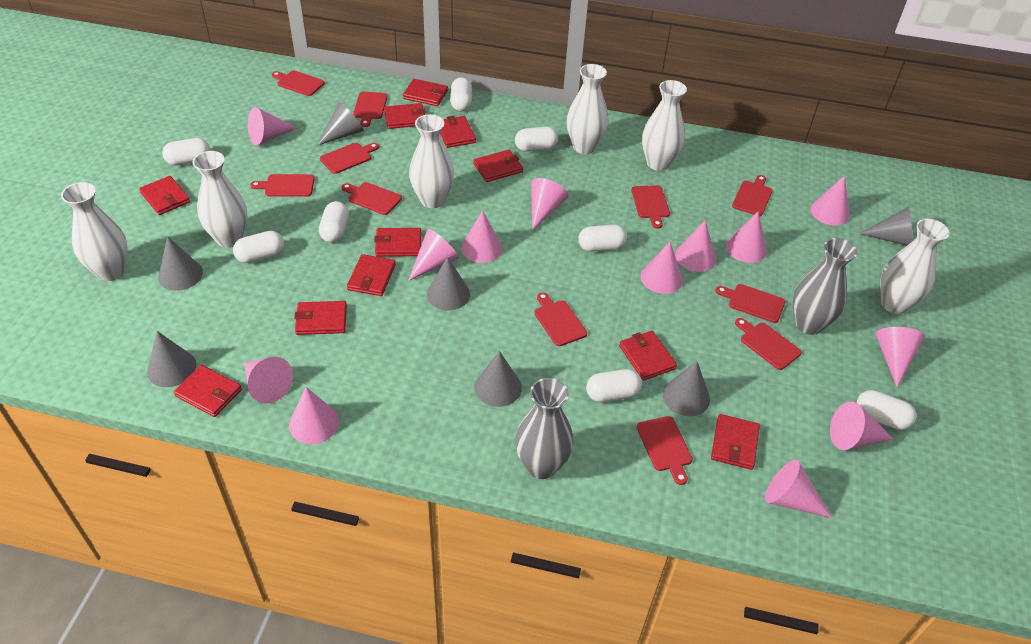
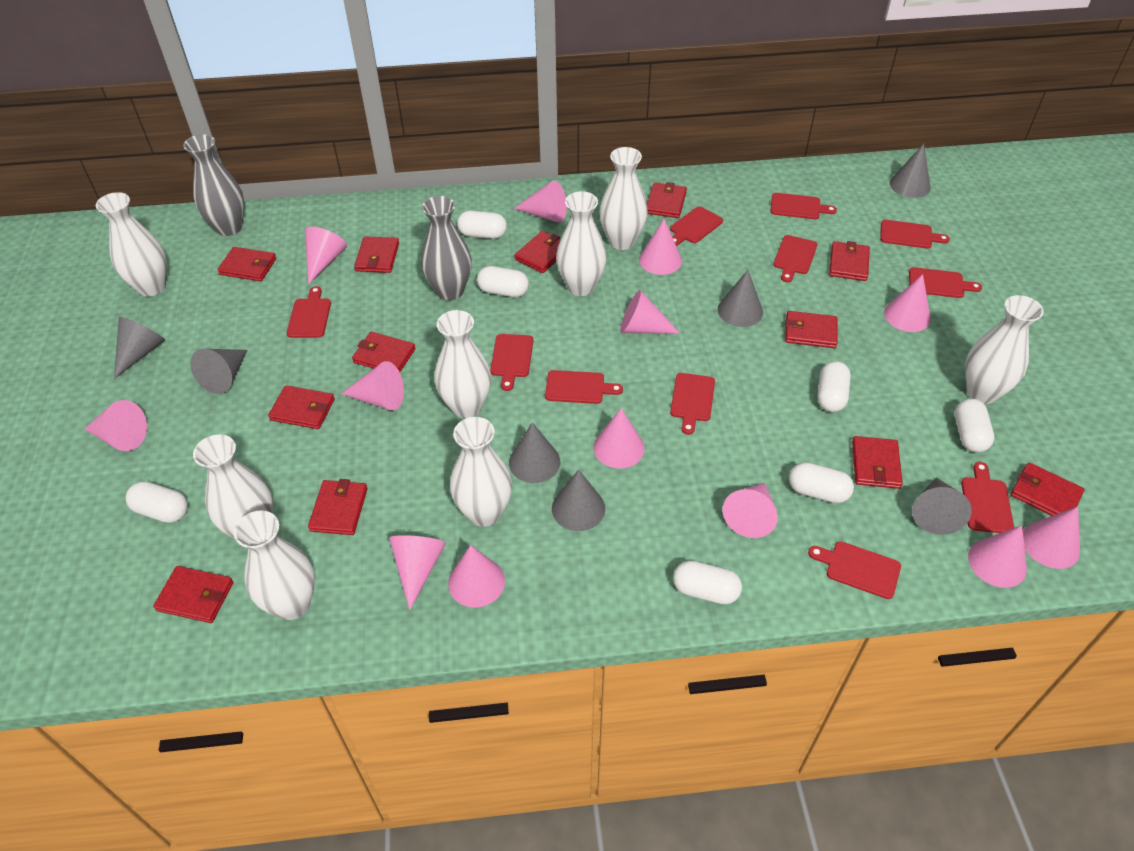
red wallet: 11 -> 12
white capsule: 8 -> 7
white vase: 6 -> 8

